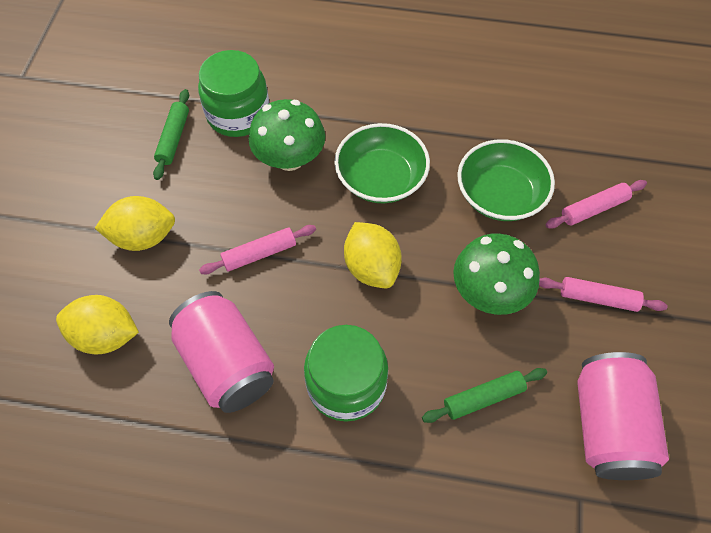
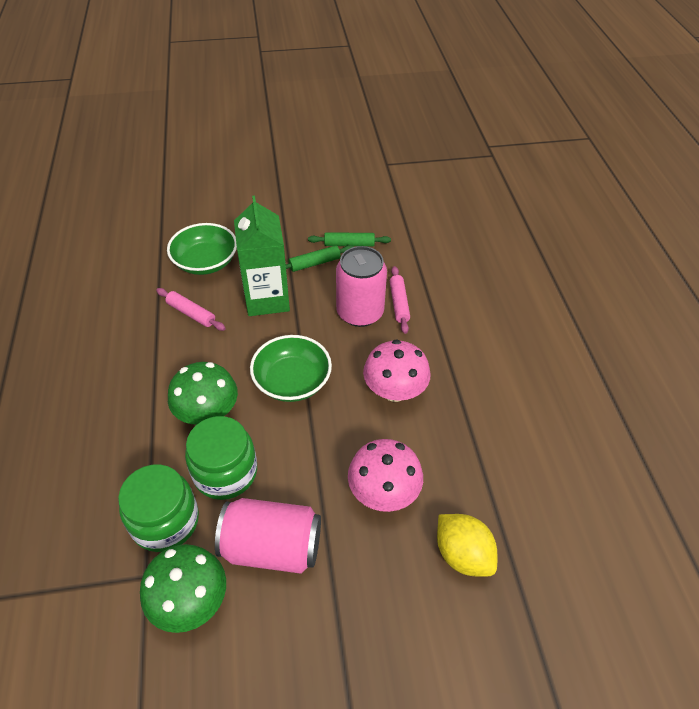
green carton: 0 -> 1
pink mushroom: 0 -> 2
pink rolling pin: 3 -> 2
yellow lemon: 3 -> 1

